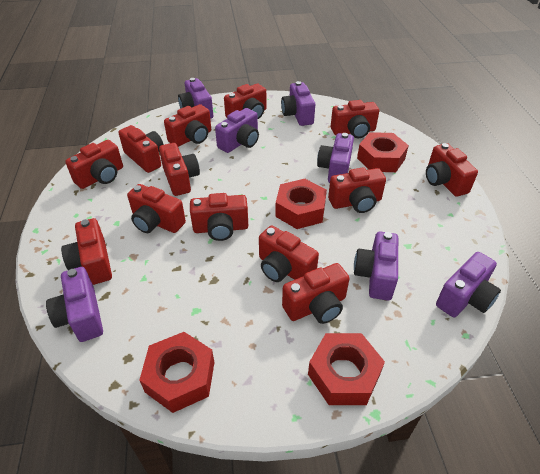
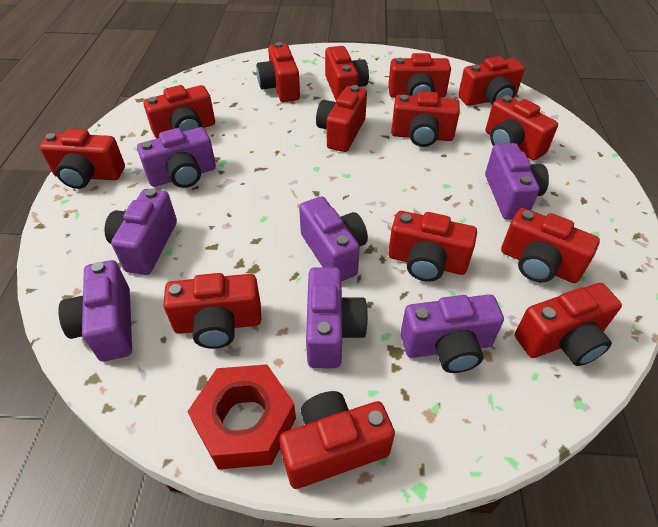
red camera: 13 -> 14
red nut: 4 -> 1

